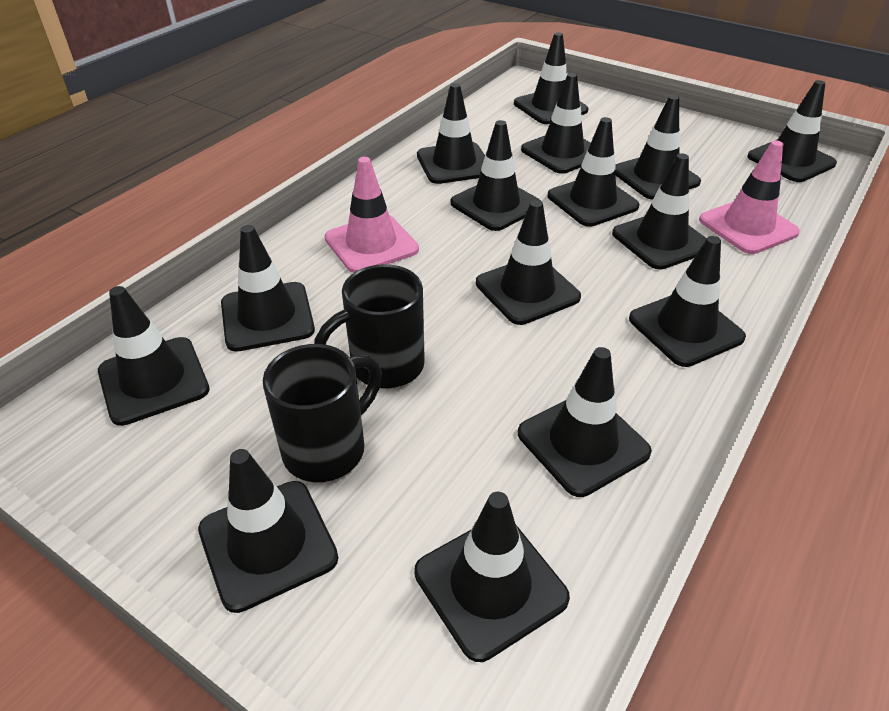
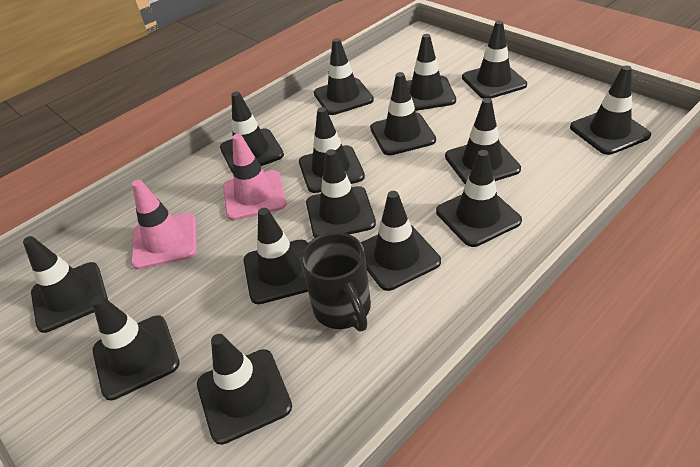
black mug: 2 -> 1

